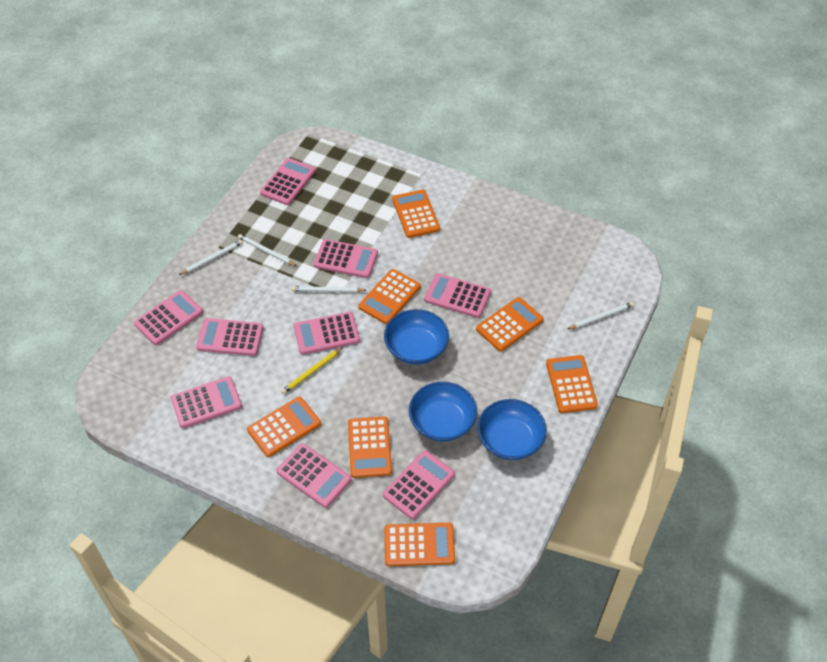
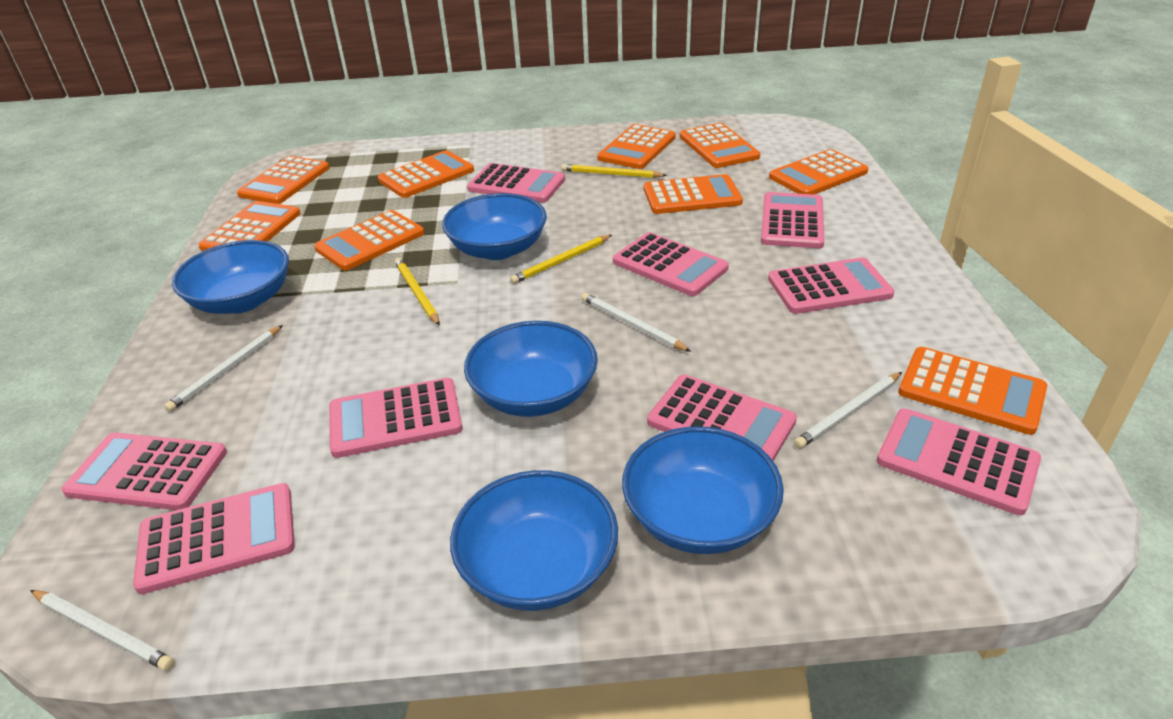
blue bowl: 3 -> 5
orange calculator: 7 -> 9
yellow pencil: 1 -> 3

